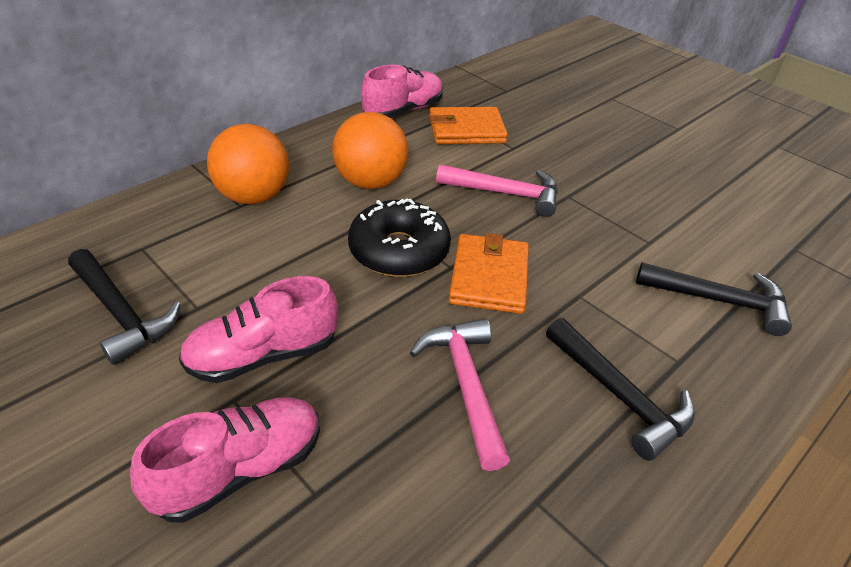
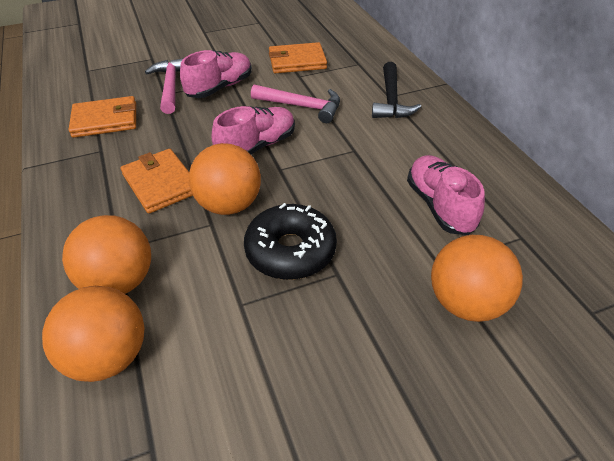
black hammer: 3 -> 1
orange ball: 2 -> 4
orange wallet: 2 -> 3

